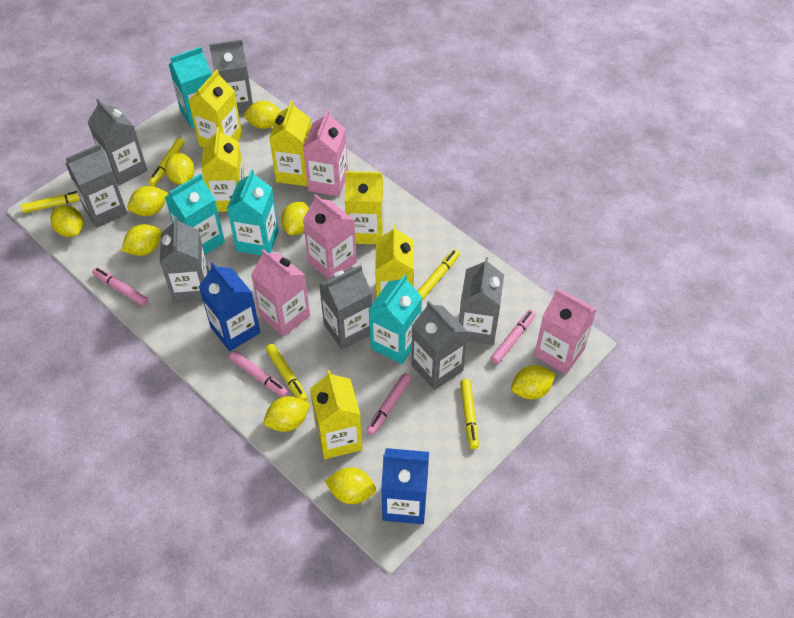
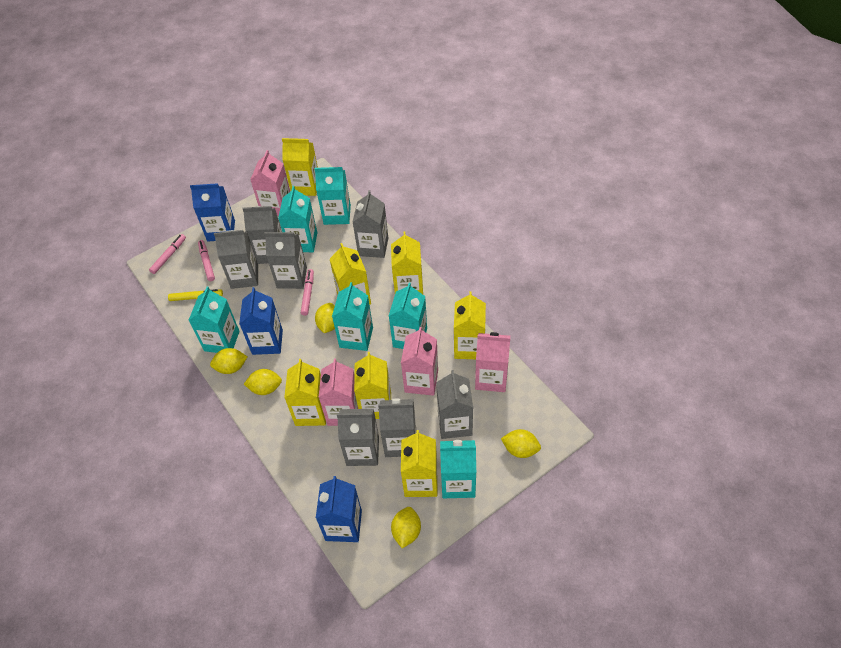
blue carton: 2 -> 3
pink marker: 4 -> 3
turquoise carton: 4 -> 6
yellow carton: 6 -> 7
yellow lemon: 9 -> 5
yellow marker: 5 -> 1

